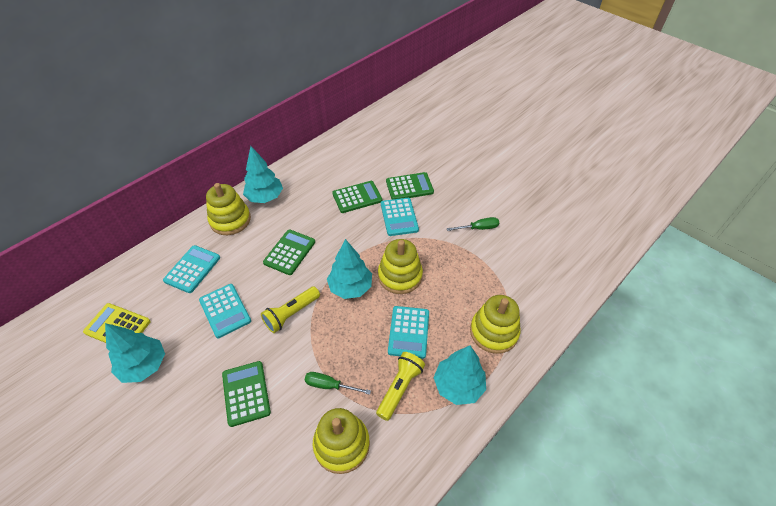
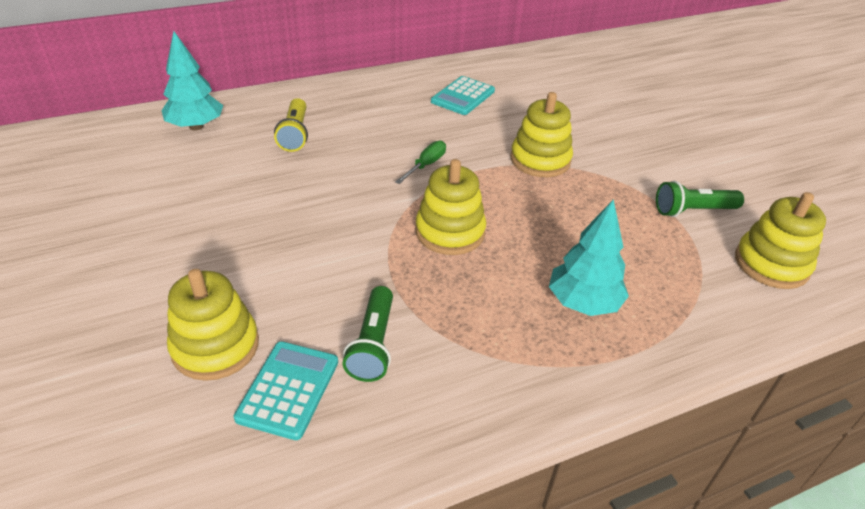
green calculator: 4 -> 0
green flashlight: 0 -> 2
green screwdriver: 2 -> 1
turquoise calculator: 4 -> 2
turquoise tree: 4 -> 2
yellow calculator: 1 -> 0
yellow flashlight: 2 -> 1

